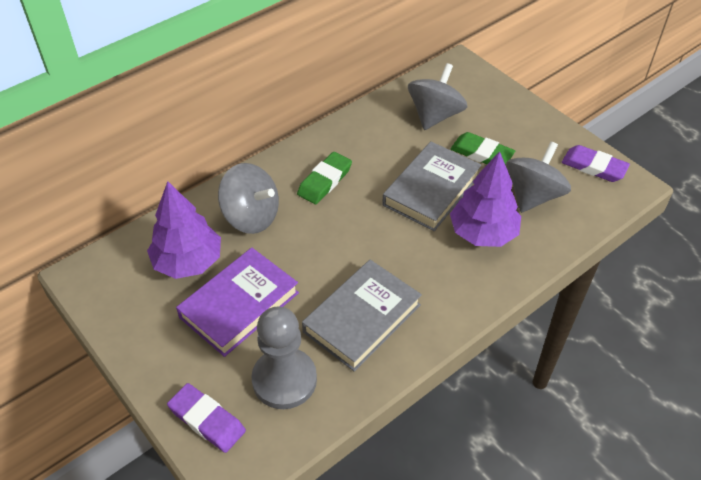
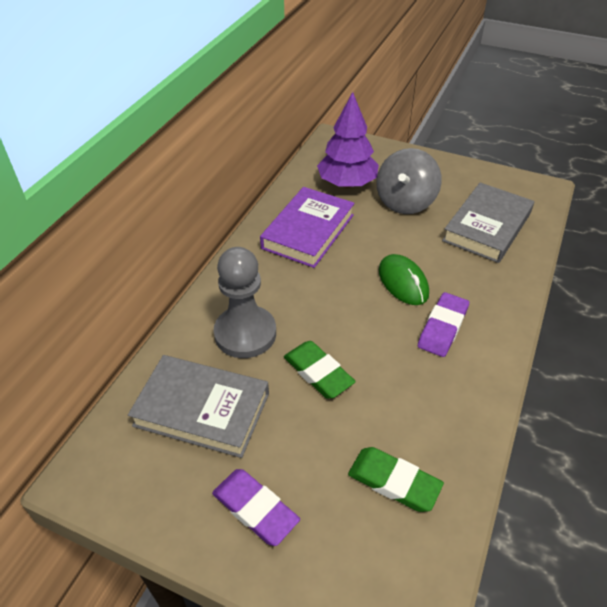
green mouse: 0 -> 1
grey spinning top: 3 -> 1
purple tree: 2 -> 1

